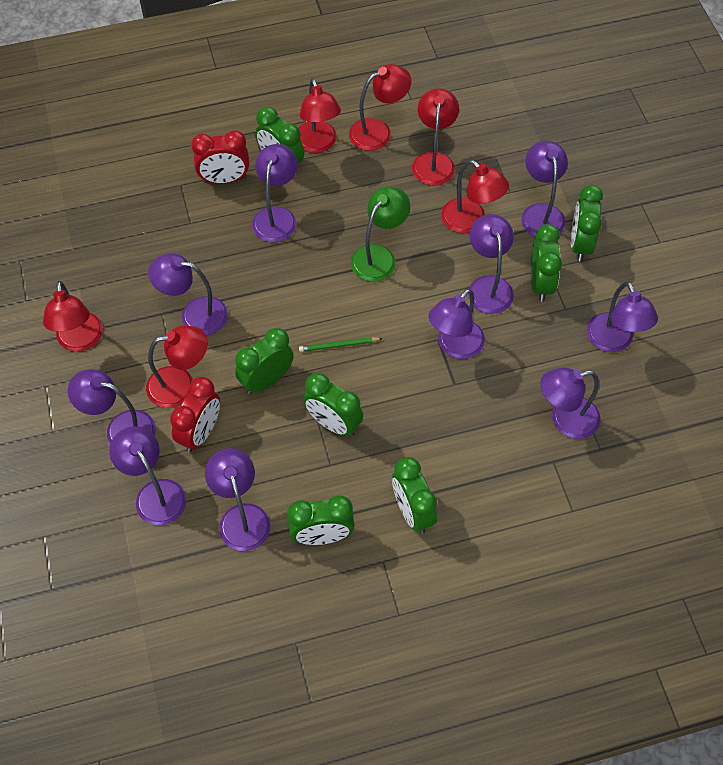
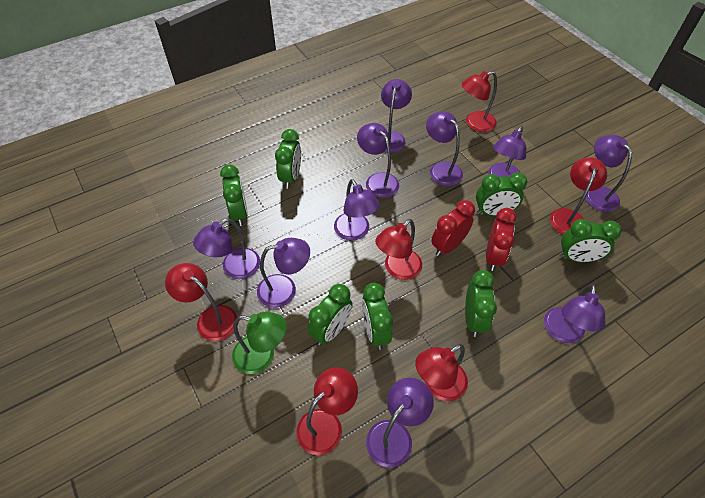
green pencil: 1 -> 0

